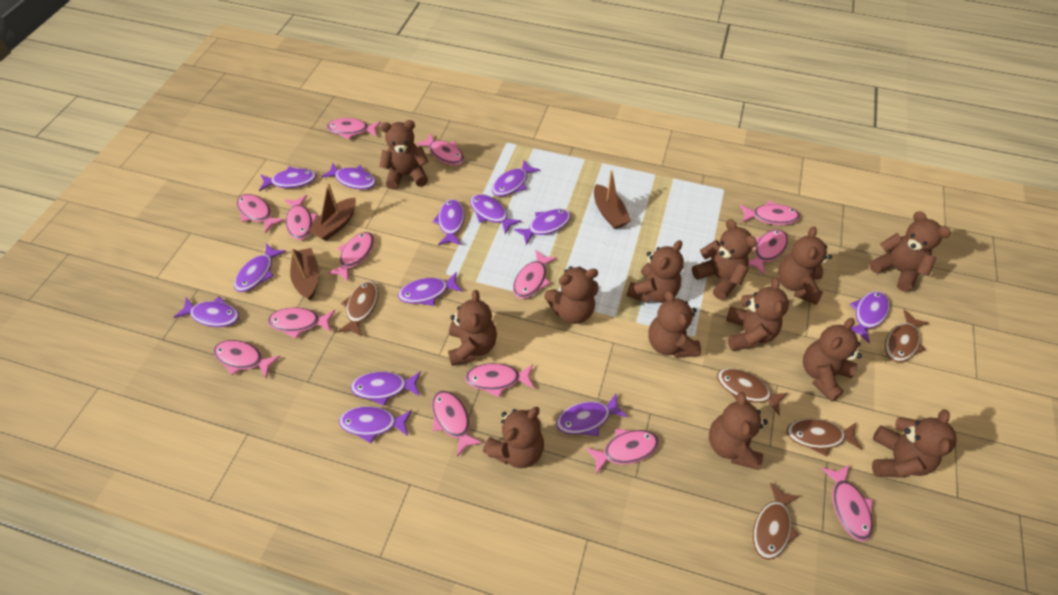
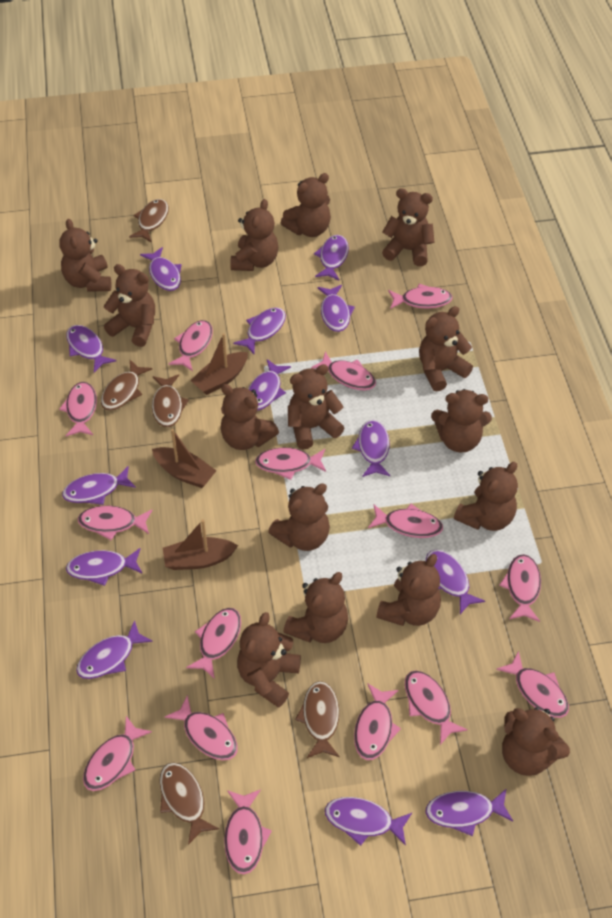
brown teddy bear: 13 -> 15
pink fish: 14 -> 15

